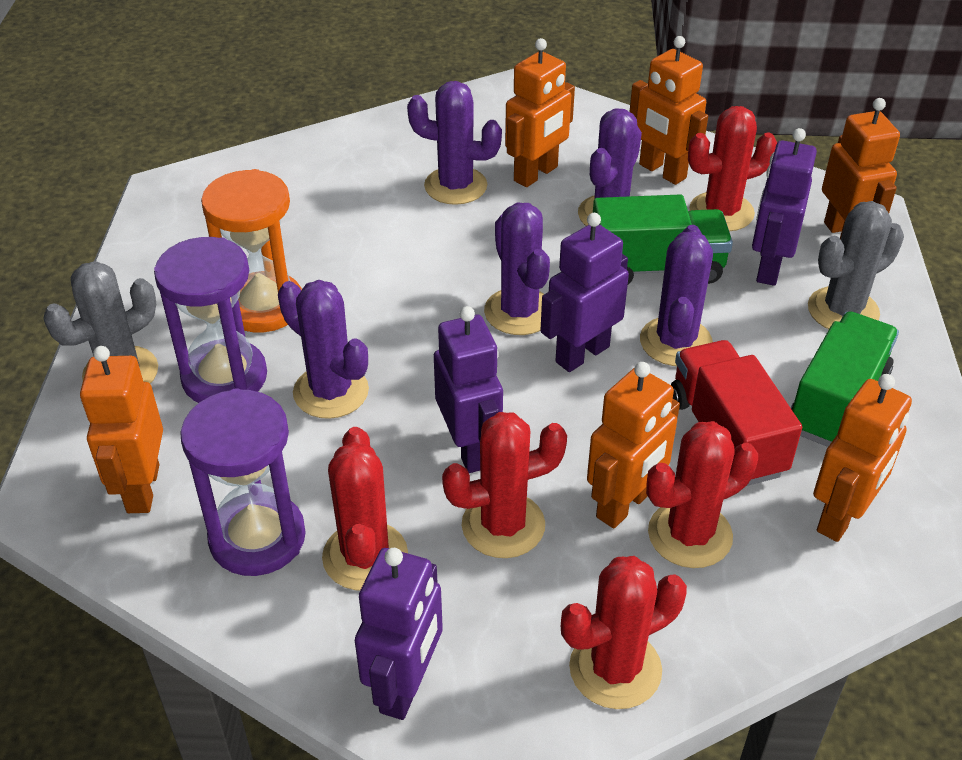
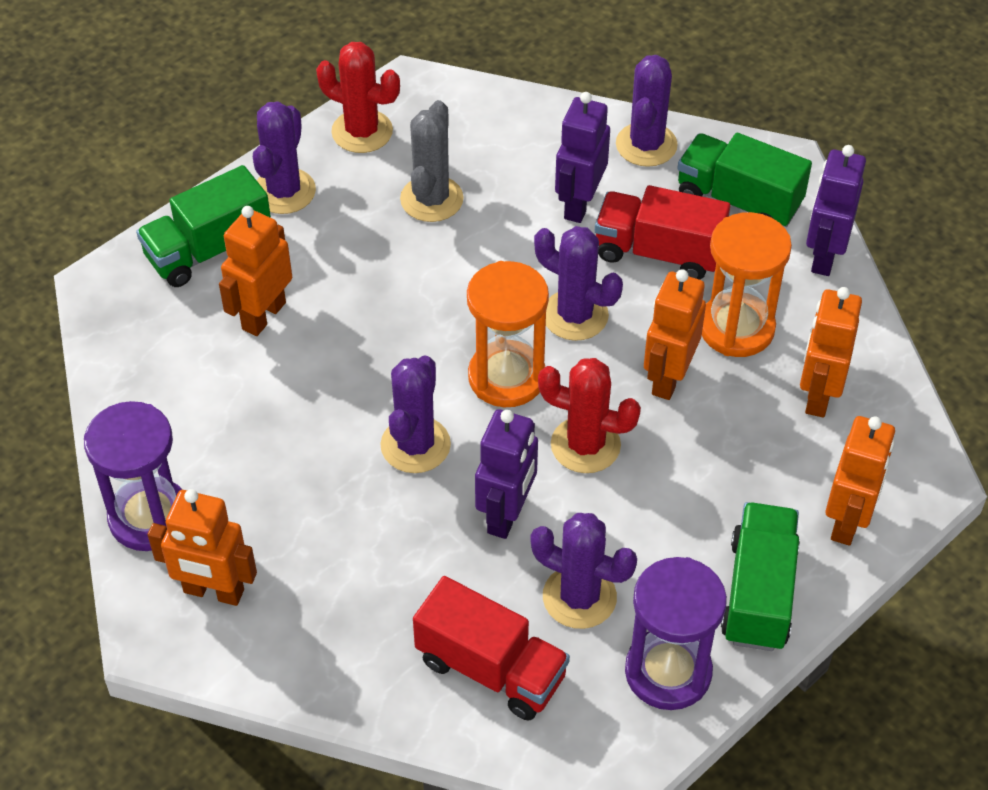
green truck: 2 -> 3
grey cactus: 2 -> 1
orange hourglass: 1 -> 2
orange robot: 6 -> 5
purple robot: 4 -> 3
red cactus: 5 -> 2
red truck: 1 -> 2

